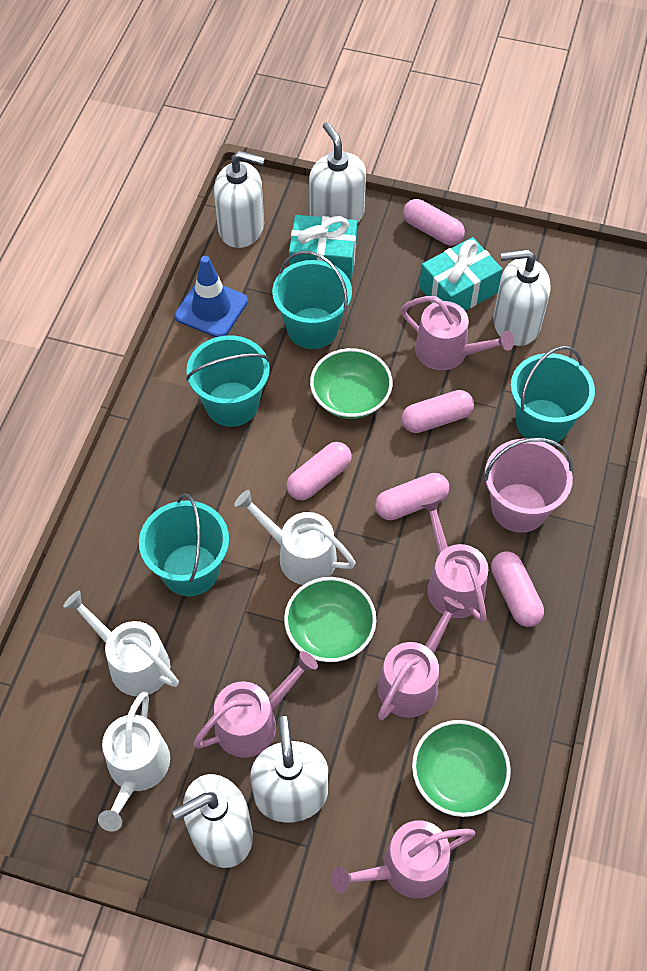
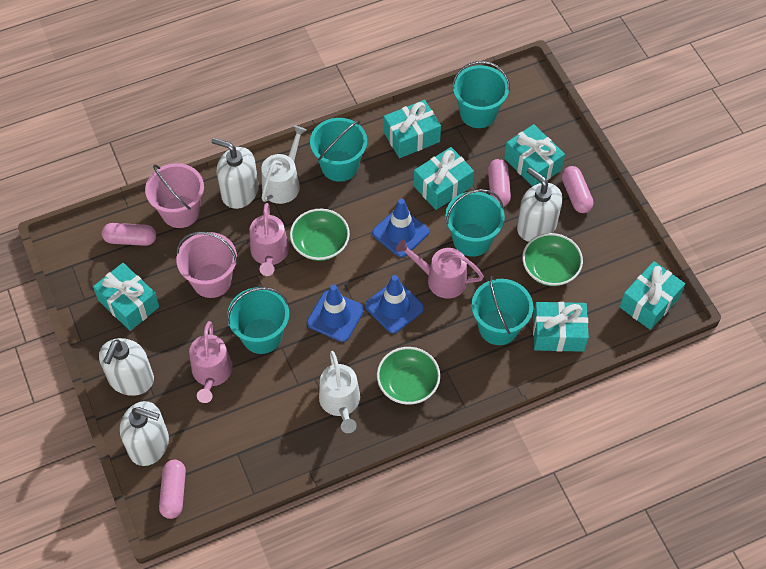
blue traffic cone: 1 -> 3
pink bucket: 1 -> 2
pink capsule: 5 -> 4
pink watering can: 5 -> 3
turquoise bucket: 4 -> 5
turquoise gift: 2 -> 6
white soap dispenser: 5 -> 4
white watering can: 3 -> 2

